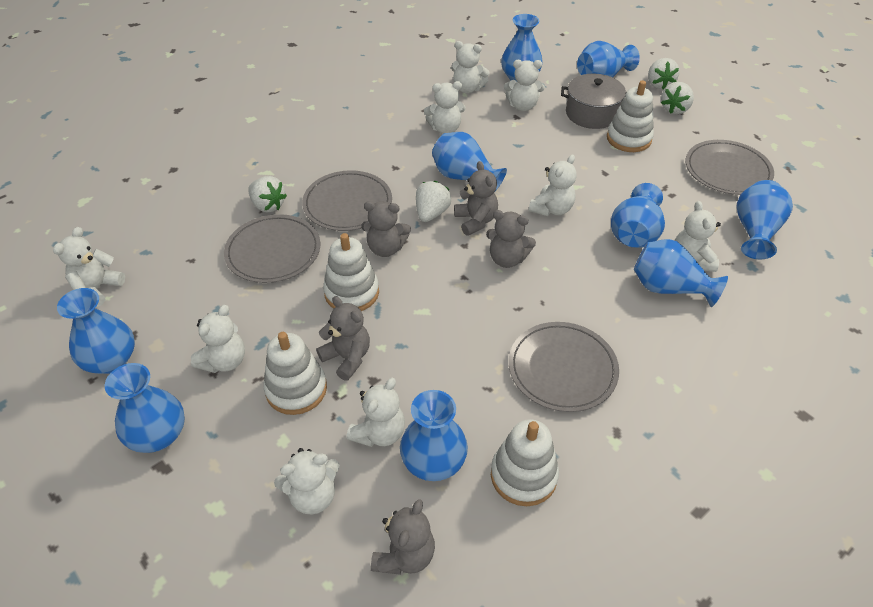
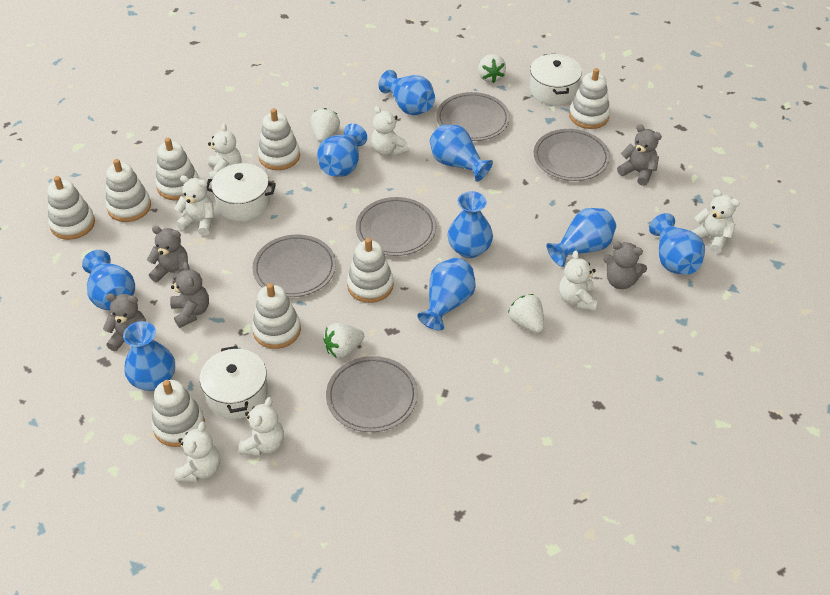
grey plate: 4 -> 5
grey pot: 1 -> 0
white pot: 0 -> 3
white stacking toy: 4 -> 8
white teddy bear: 9 -> 7

